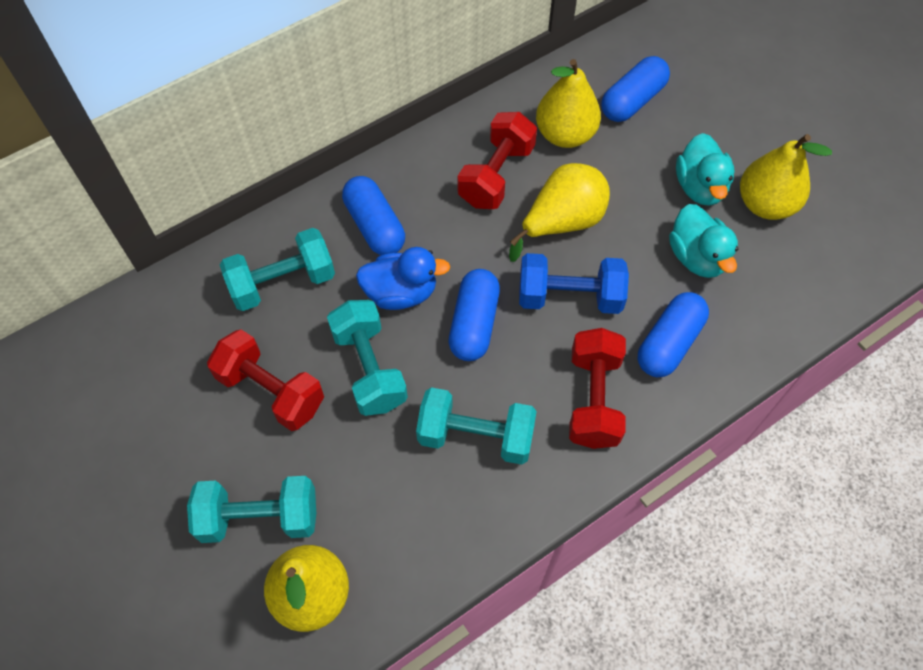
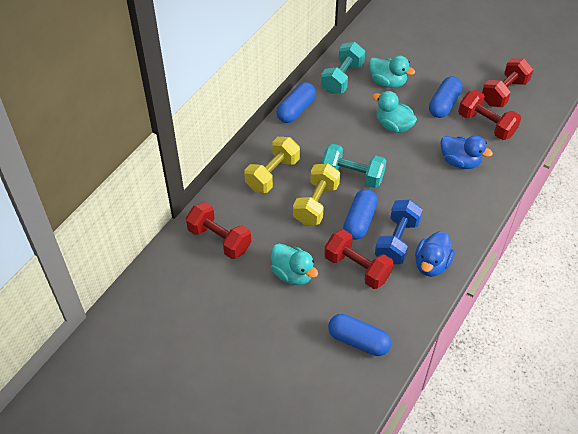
blue duck: 1 -> 2
red dumbbell: 3 -> 4
turquoise duck: 2 -> 3
turquoise dumbbell: 4 -> 2
yellow dumbbell: 0 -> 2
yellow pear: 4 -> 0

